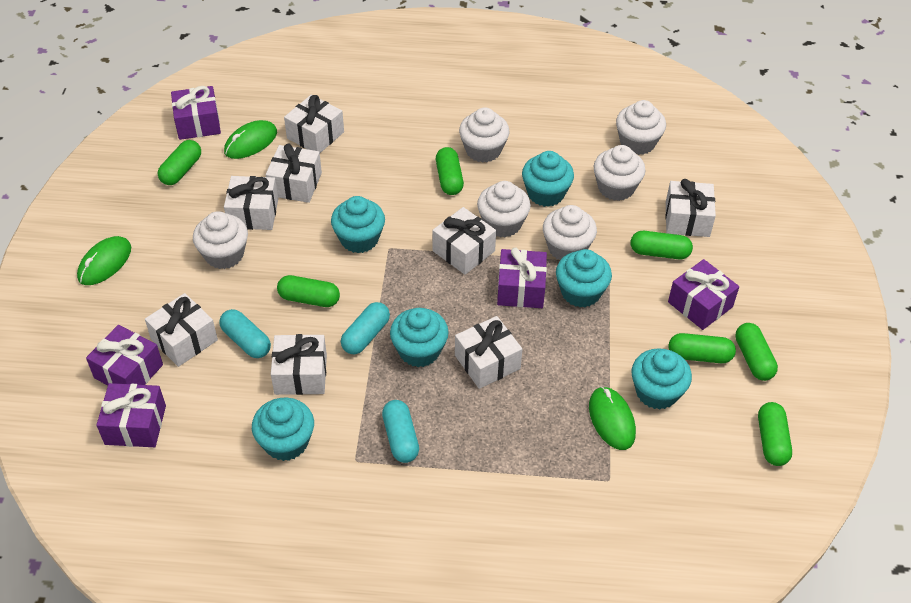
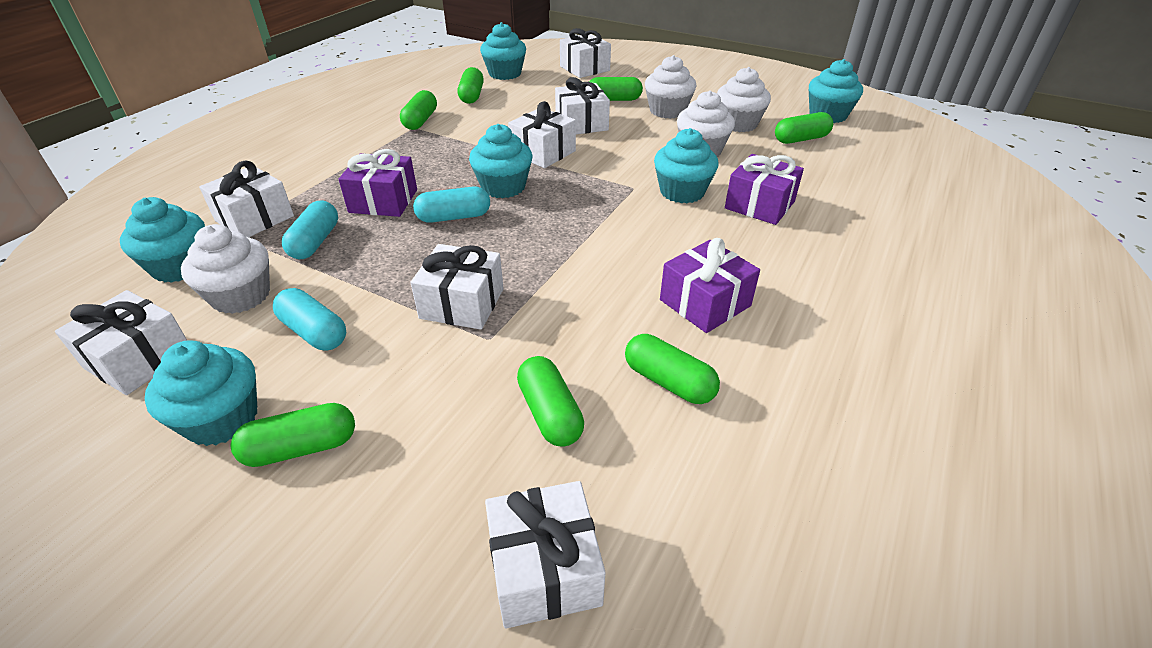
green mouse: 3 -> 0
purple gift: 5 -> 3
white cupcake: 6 -> 4
white gift: 8 -> 7

